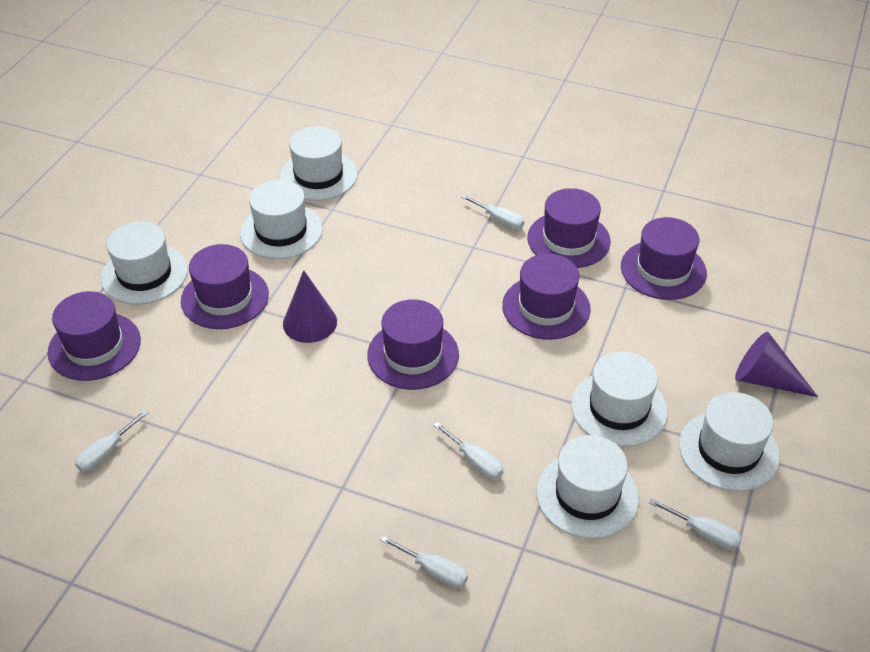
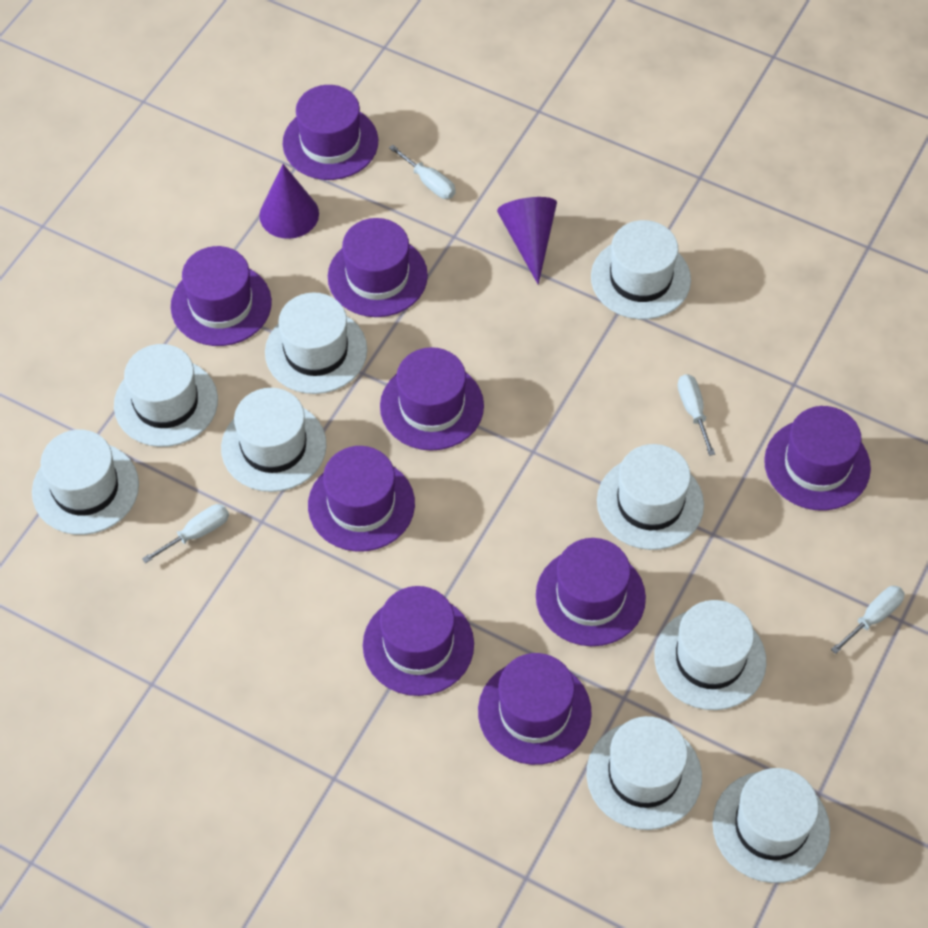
purple hat: 6 -> 9
white hat: 6 -> 9
white screwdriver: 5 -> 4

